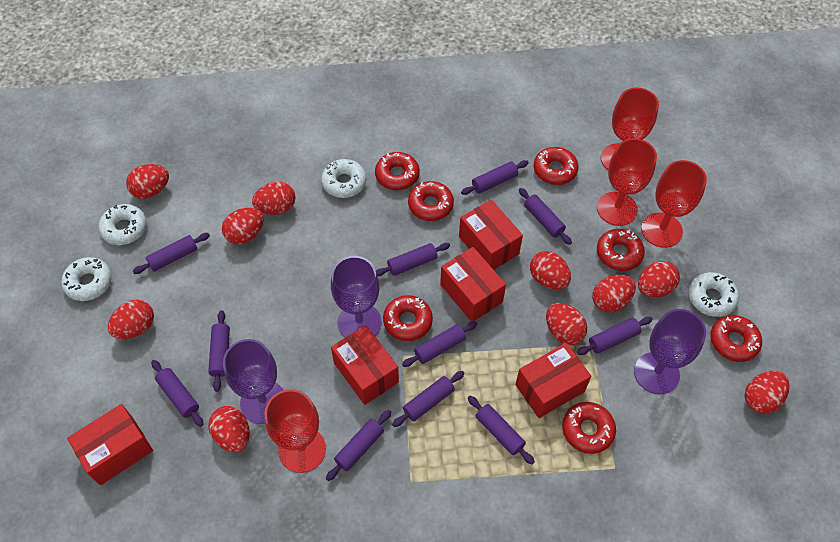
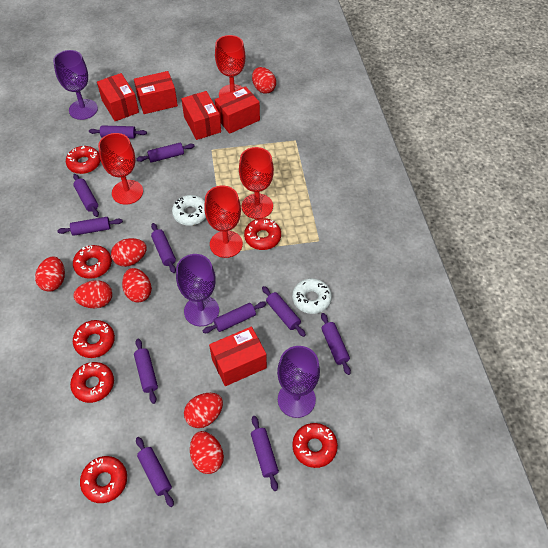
red egg: 10 -> 7
white donut: 4 -> 2

